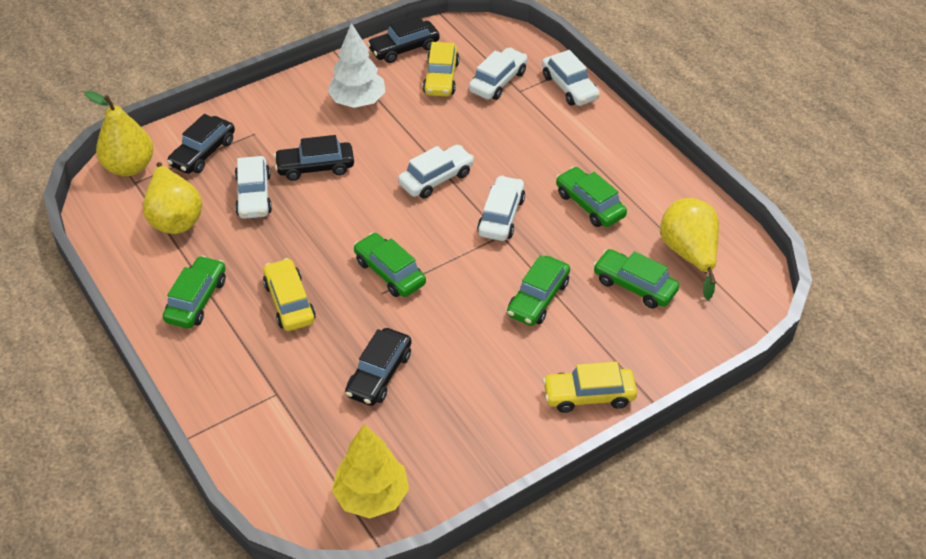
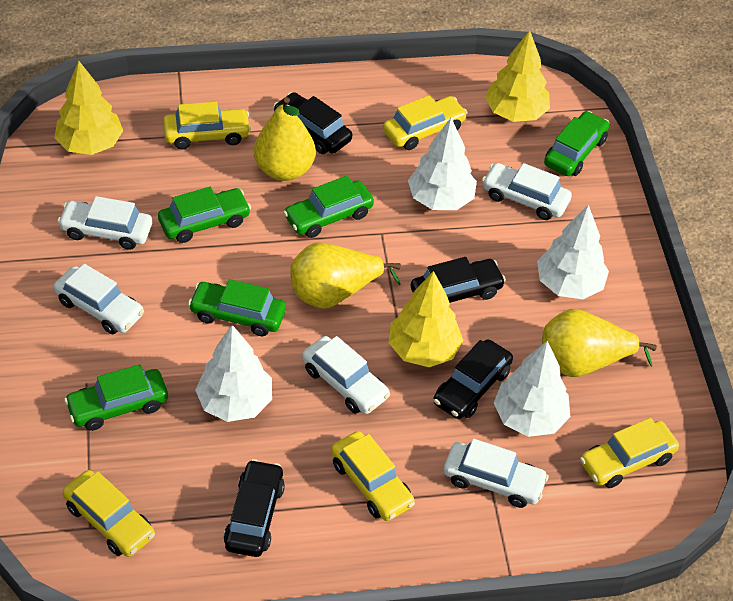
white tree: 1 -> 4
yellow car: 3 -> 5
yellow tree: 1 -> 3

